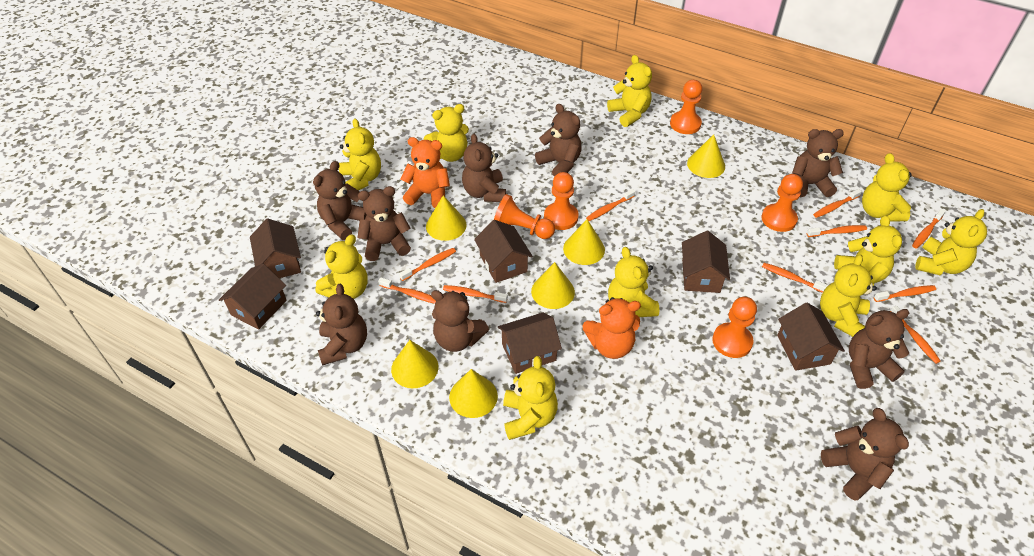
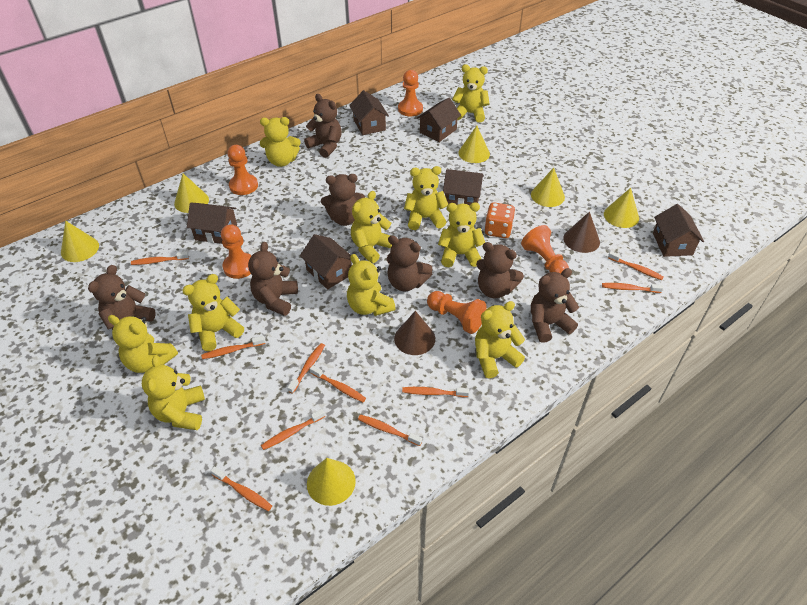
brown cone: 0 -> 2
brown teddy bear: 9 -> 7
orange dice: 0 -> 1
orange teddy bear: 2 -> 0

